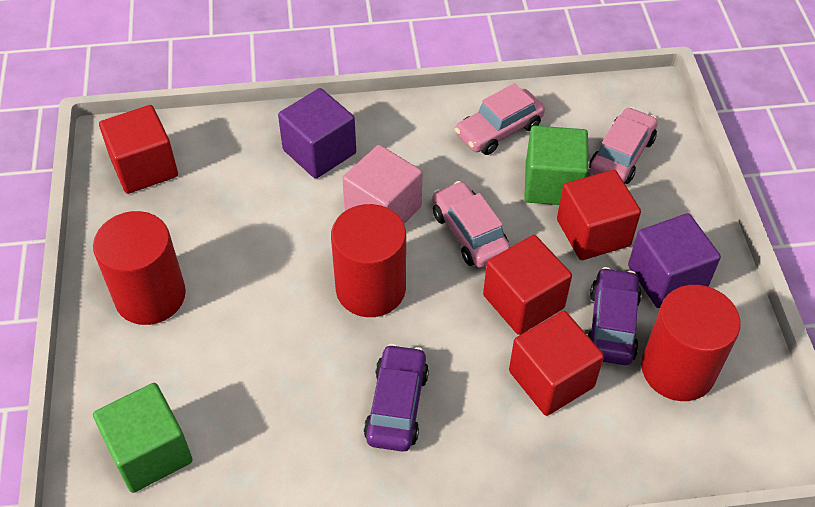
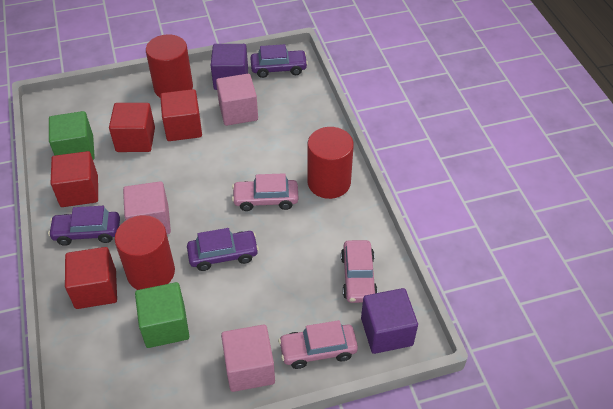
pink cube: 1 -> 3
purple car: 2 -> 3

